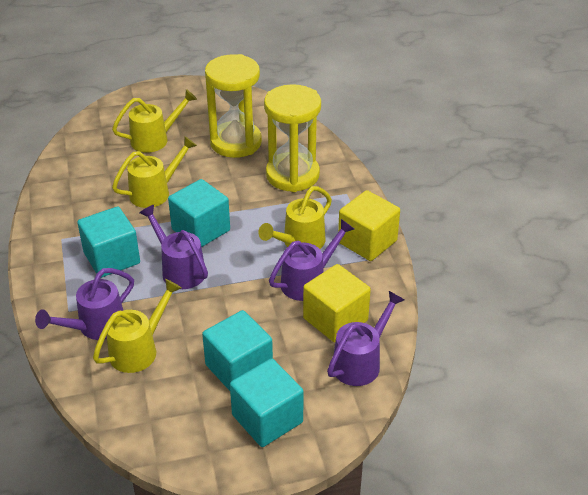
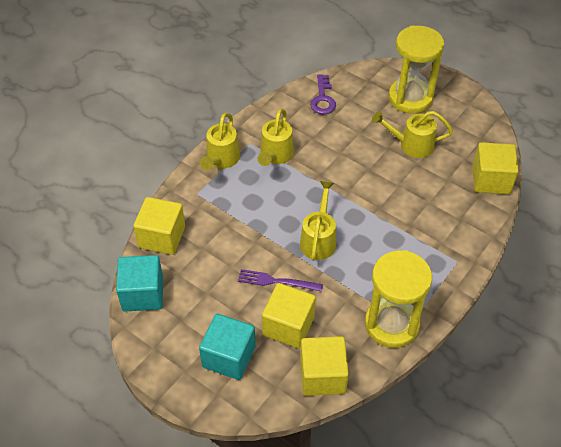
purple fork: 0 -> 1
purple key: 0 -> 1
purple watering can: 4 -> 0
turquoise cube: 4 -> 2
yellow cube: 2 -> 4

